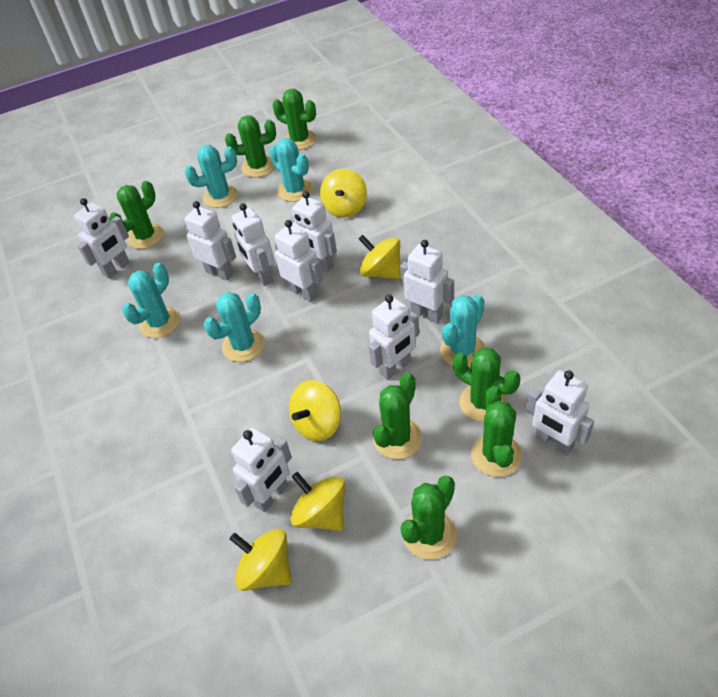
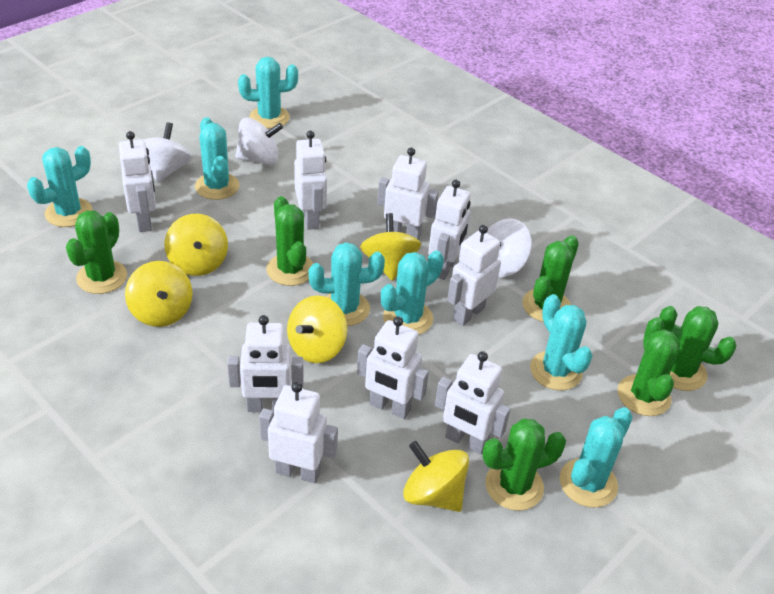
green cactus: 7 -> 6
turquoise cactus: 5 -> 7
white spinning top: 0 -> 3

